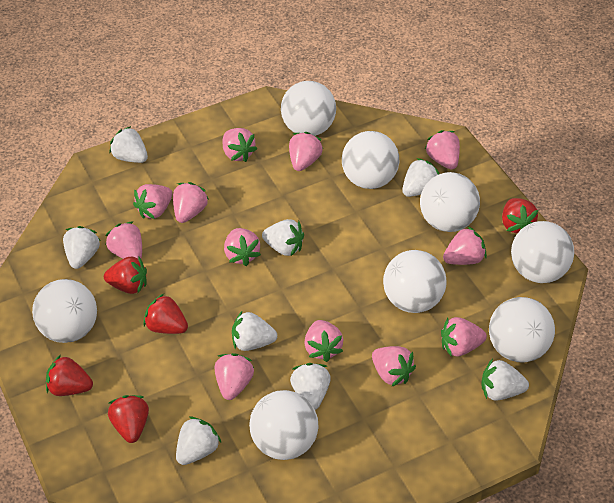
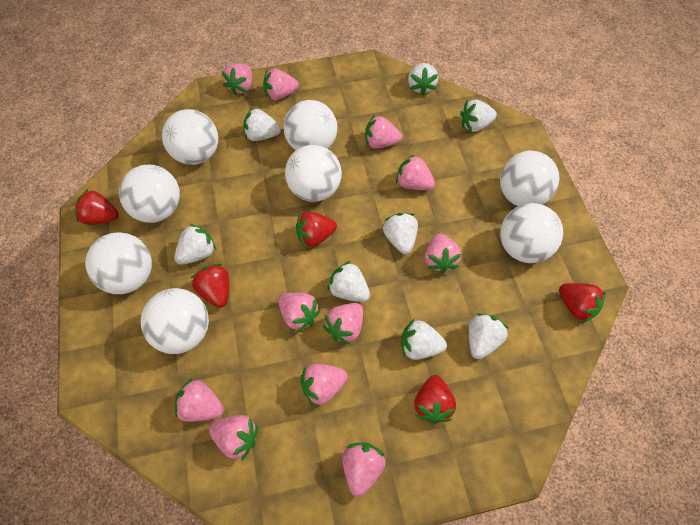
pink strawberry: 12 -> 11

